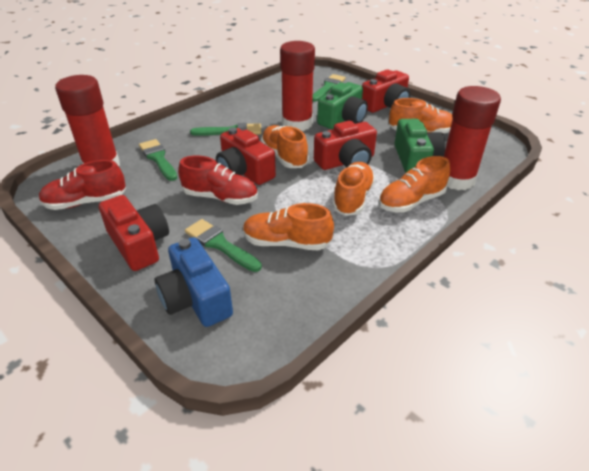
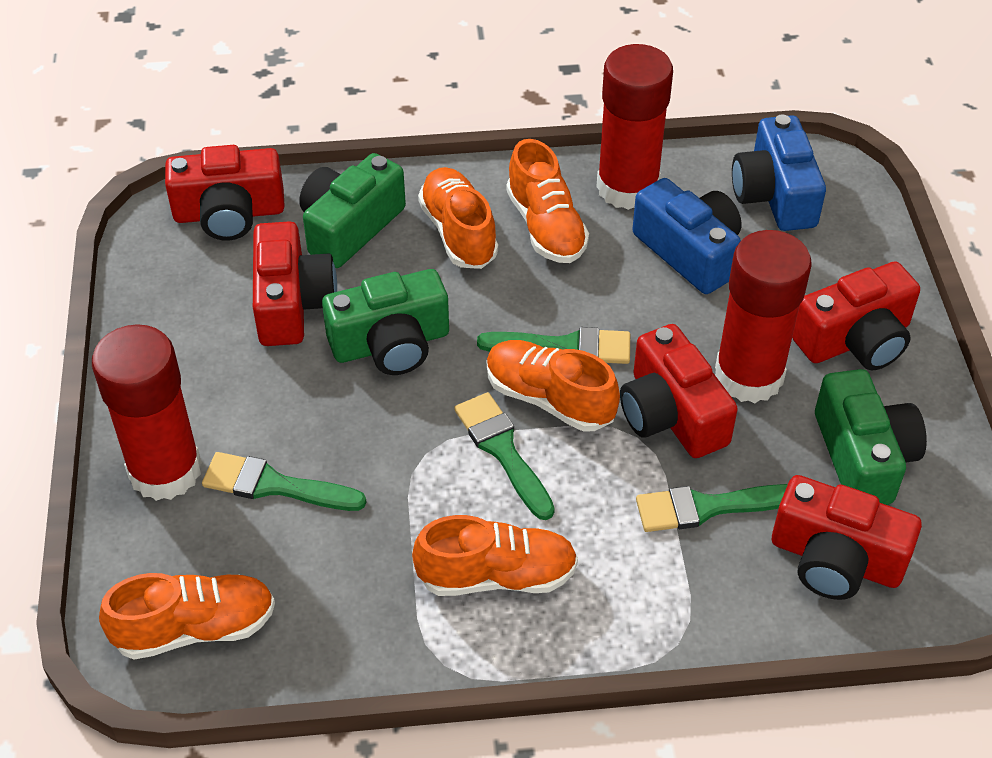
blue camera: 1 -> 2
green camera: 2 -> 3
red camera: 4 -> 5
red shoe: 2 -> 0

